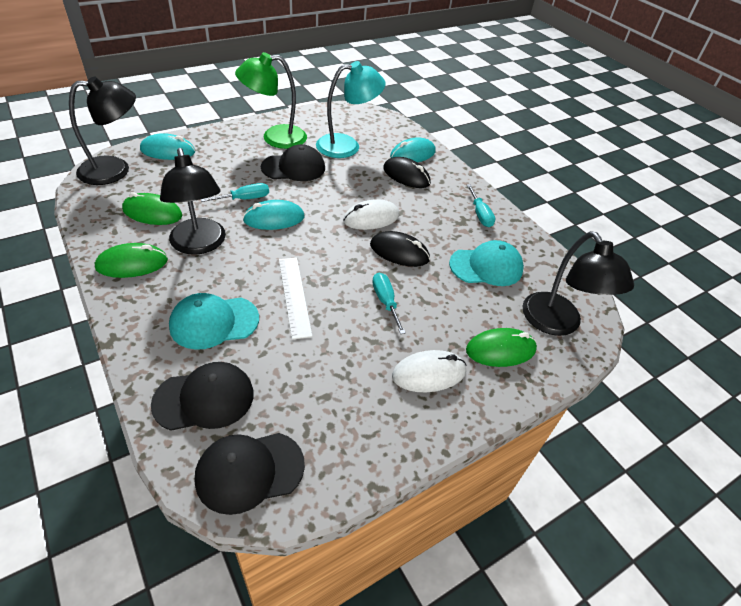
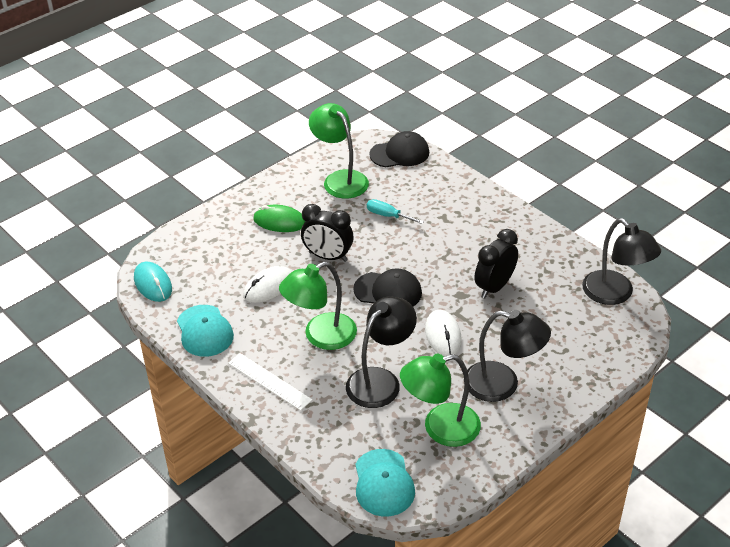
black cap: 3 -> 2
black clock: 0 -> 2
black mouse: 2 -> 0
green lamp: 1 -> 3
green mouse: 3 -> 1
turquoise lamp: 1 -> 0
turquoise mouse: 3 -> 1
turquoise screwdriver: 3 -> 1

